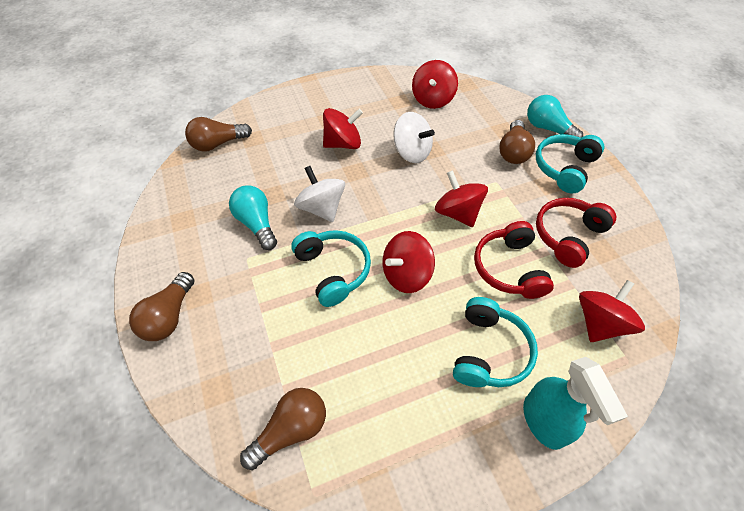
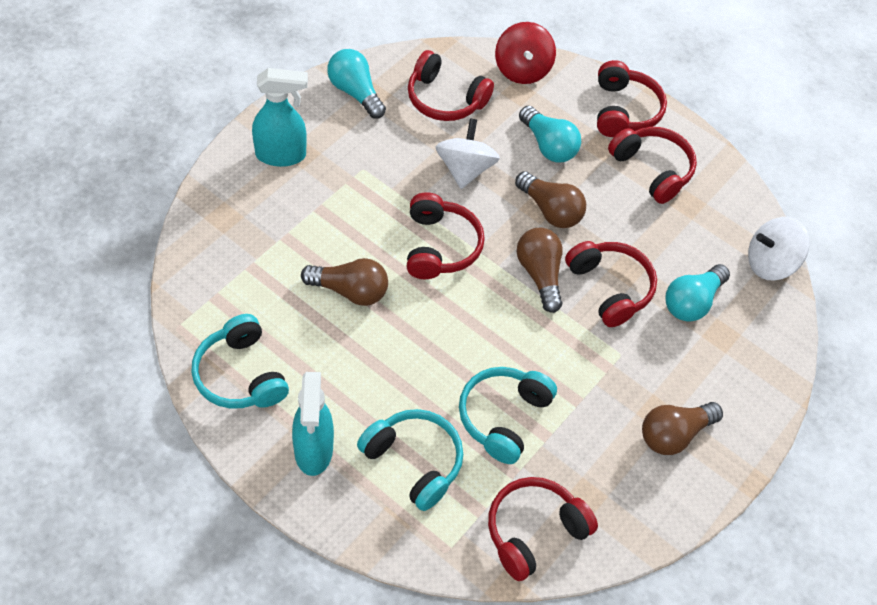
red headphones: 2 -> 6
red spinning top: 5 -> 1
turquoise light bulb: 2 -> 3
turquoise spray bottle: 1 -> 2

